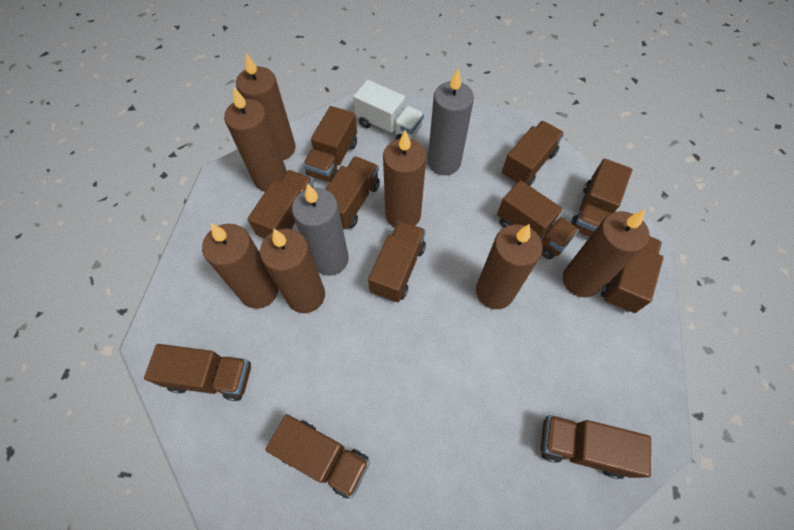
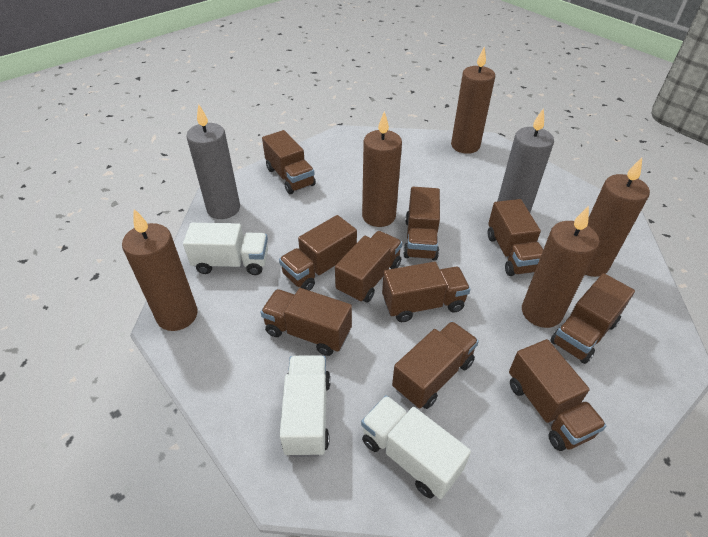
brown candle: 7 -> 5
brown truck: 11 -> 10
white truck: 1 -> 3

